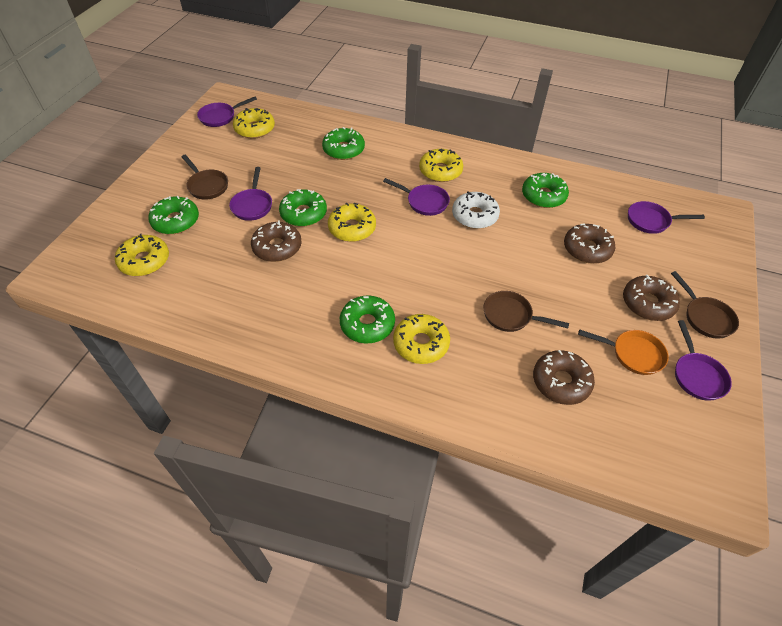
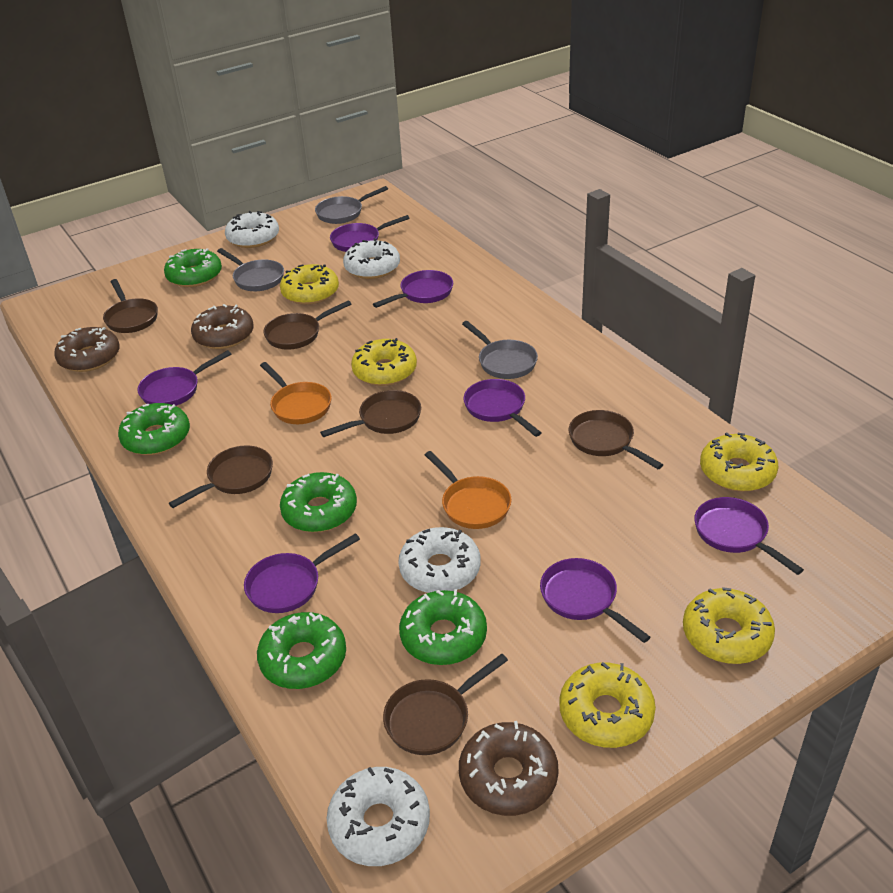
brown donut: 4 -> 3
brown pan: 3 -> 6
grey pan: 0 -> 3
orange pan: 1 -> 2
purple pan: 5 -> 7
white donut: 1 -> 4

